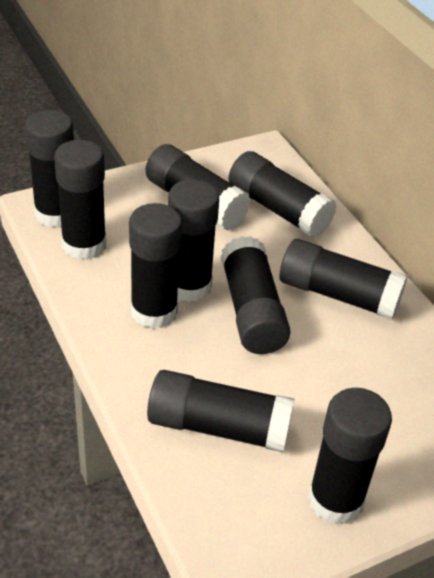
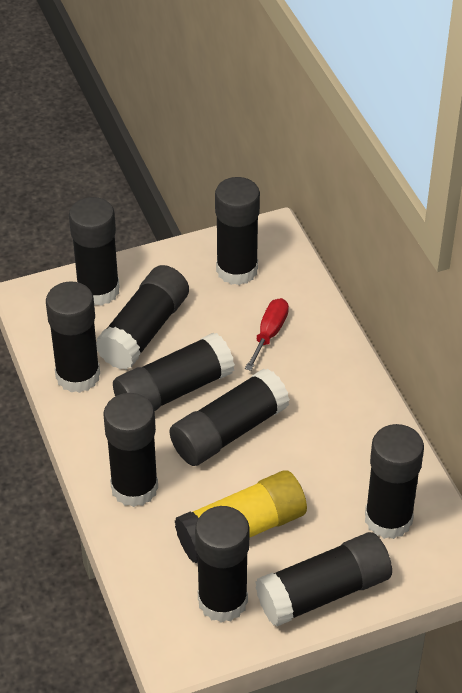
red screwdriver: 0 -> 1
yellow glue stick: 0 -> 1

